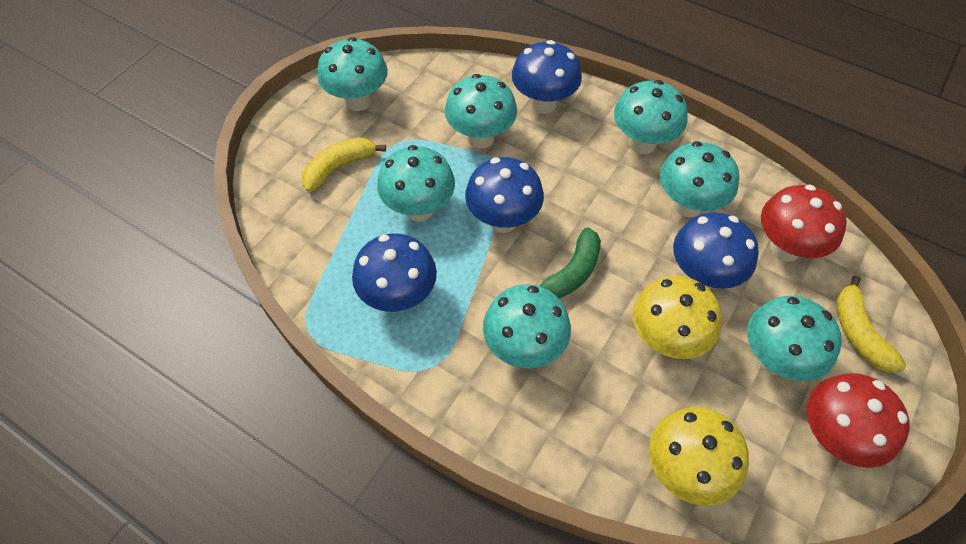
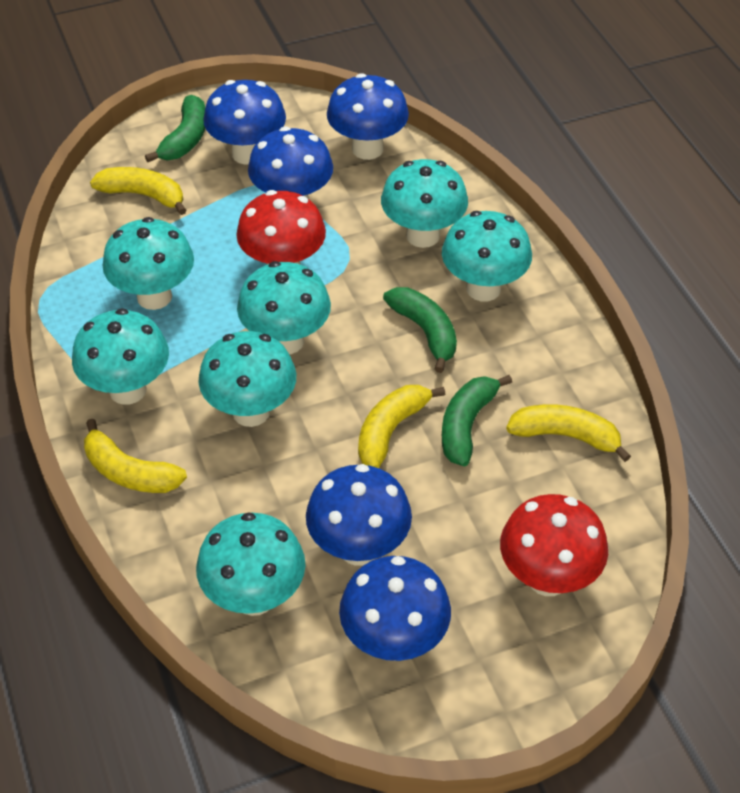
blue mushroom: 4 -> 5
green banana: 1 -> 3
yellow banana: 2 -> 4
yellow mushroom: 2 -> 0

